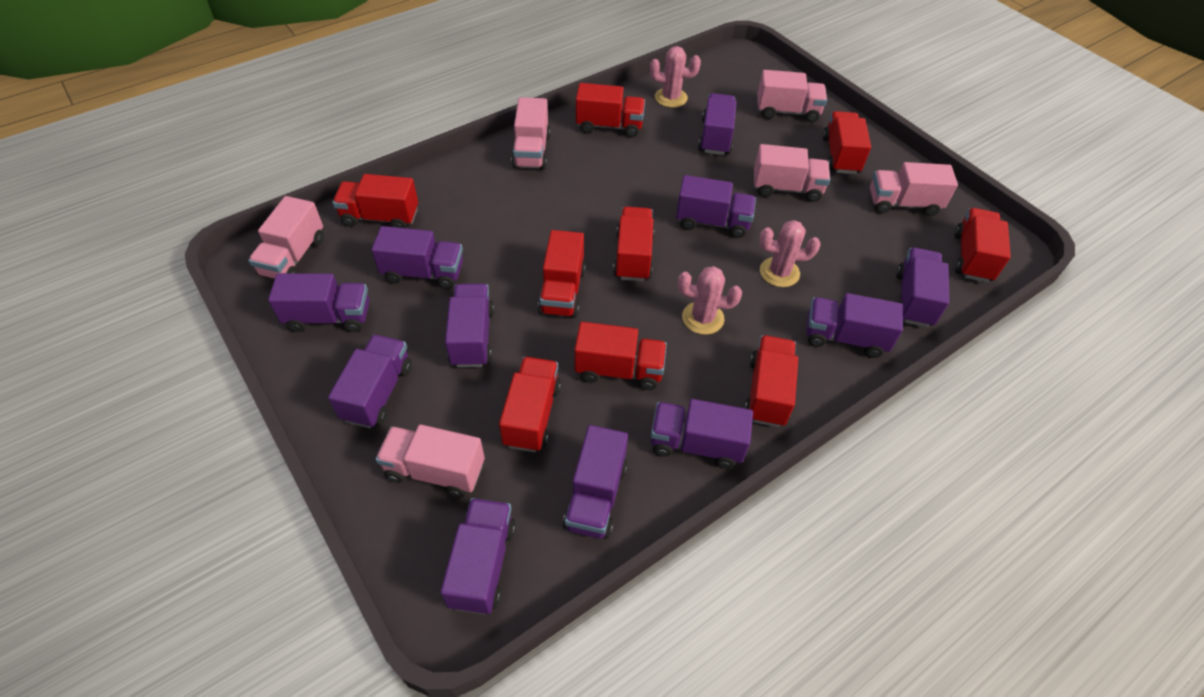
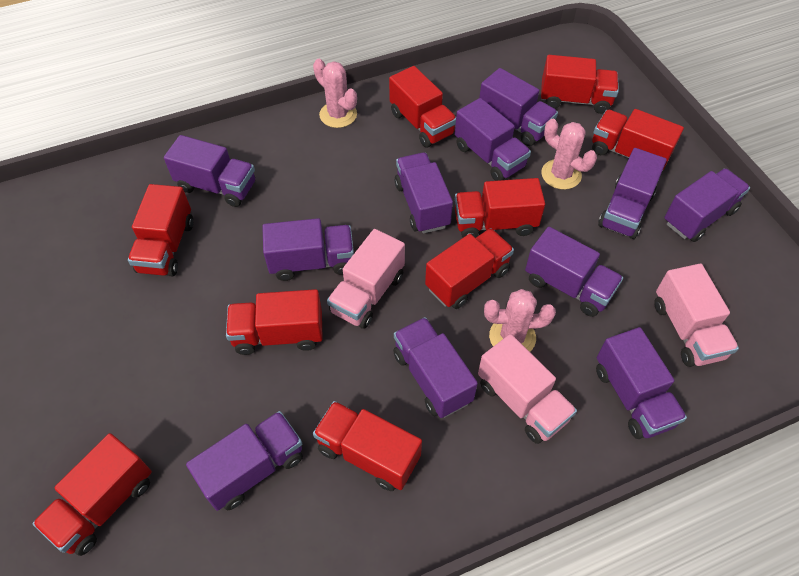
pink truck: 6 -> 3

